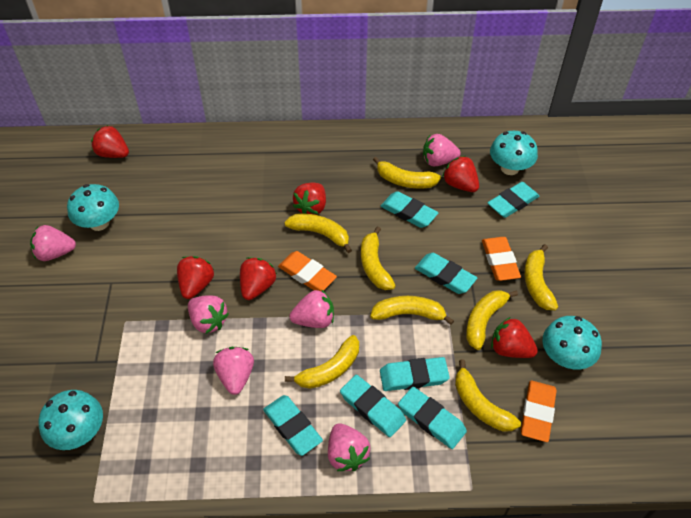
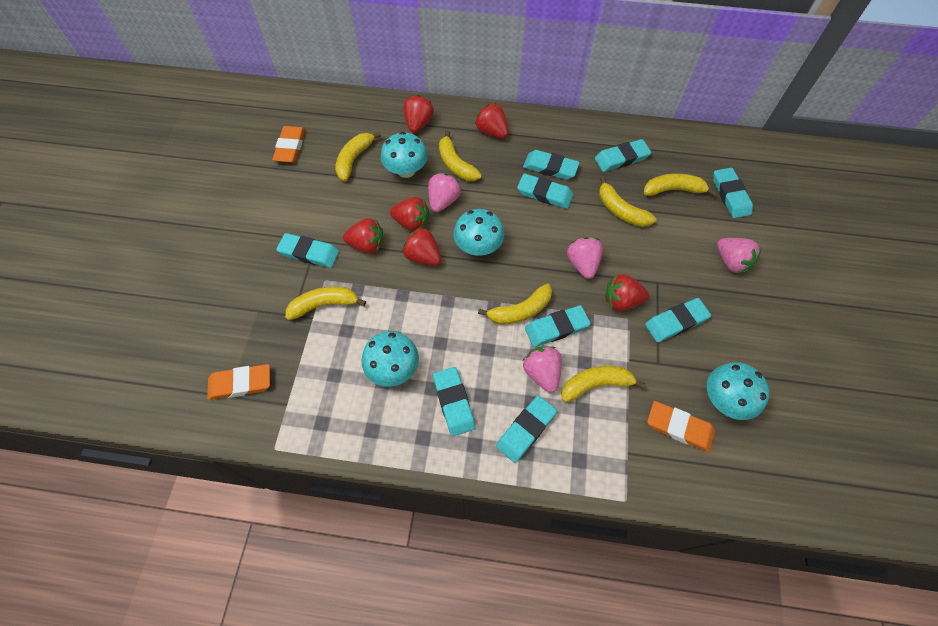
pink strawberry: 6 -> 4
turquoise eraser: 7 -> 9
yellow banana: 8 -> 7

